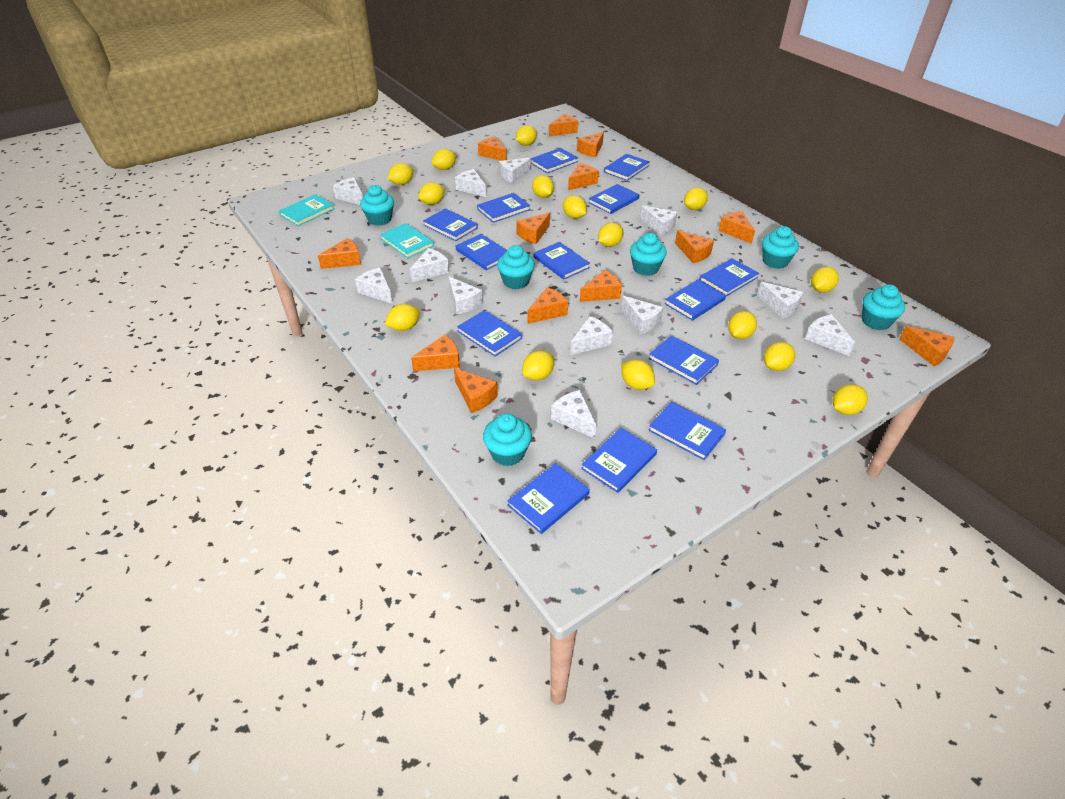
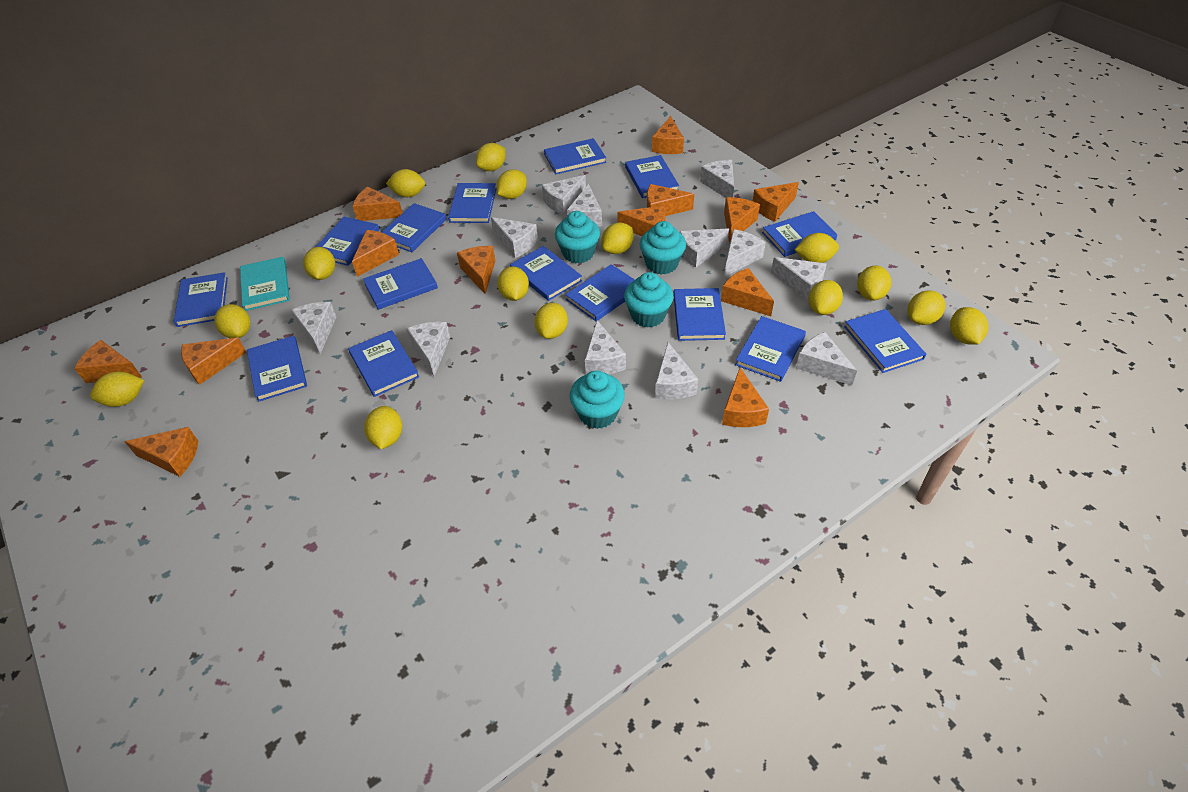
blue book: 14 -> 15
turquoise book: 2 -> 1
turquoise cupcake: 6 -> 4

